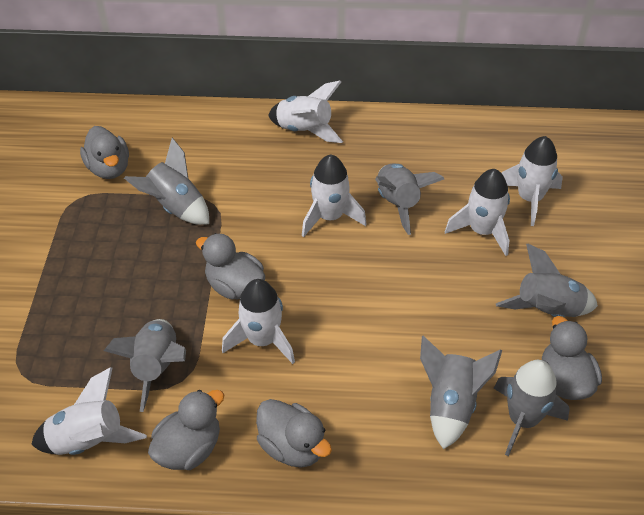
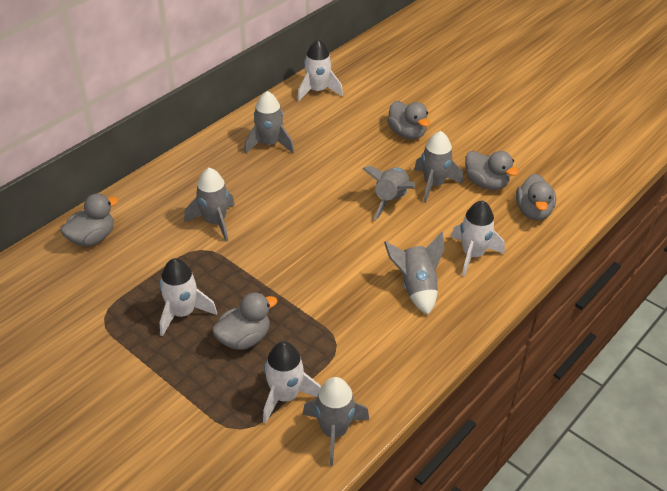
white rocket: 6 -> 4

